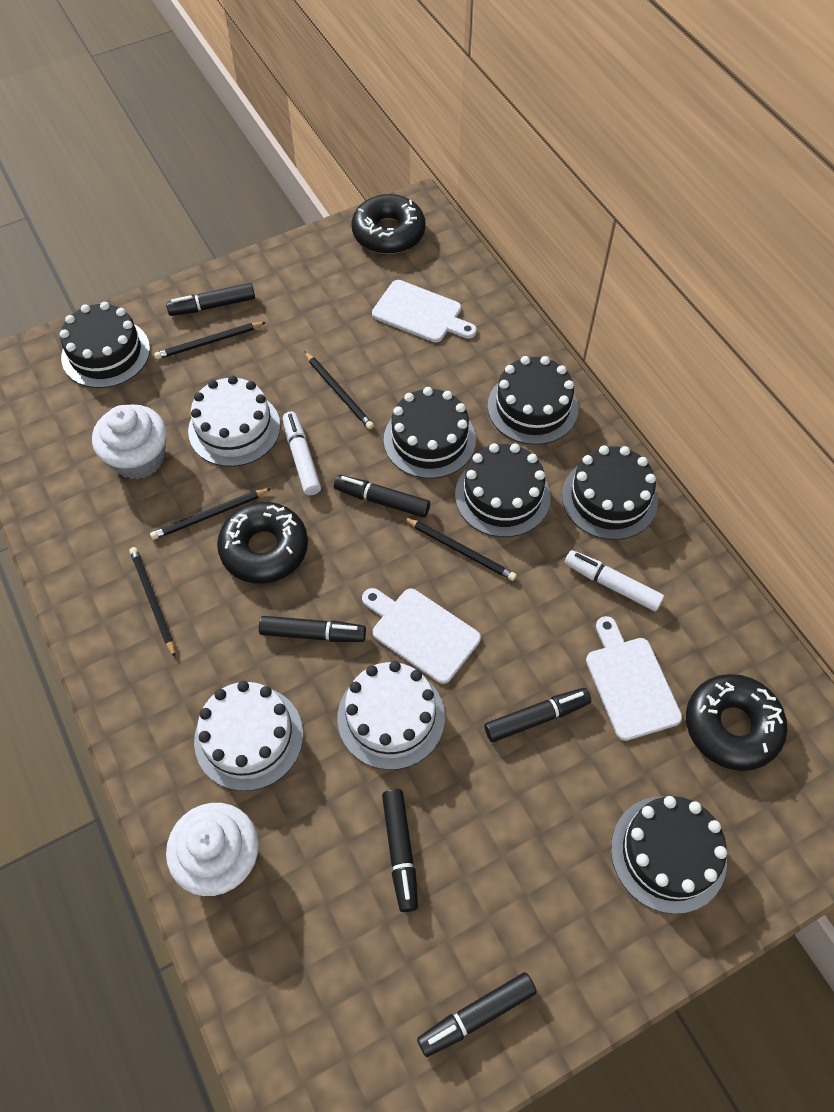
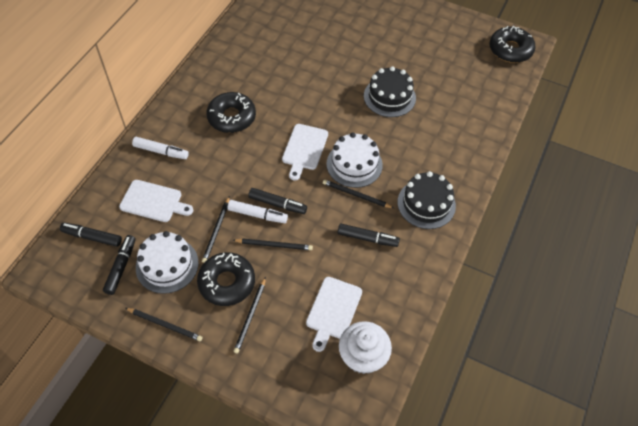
black cake: 6 -> 2
black marker: 6 -> 4
white cake: 3 -> 2
white cupcake: 2 -> 1

